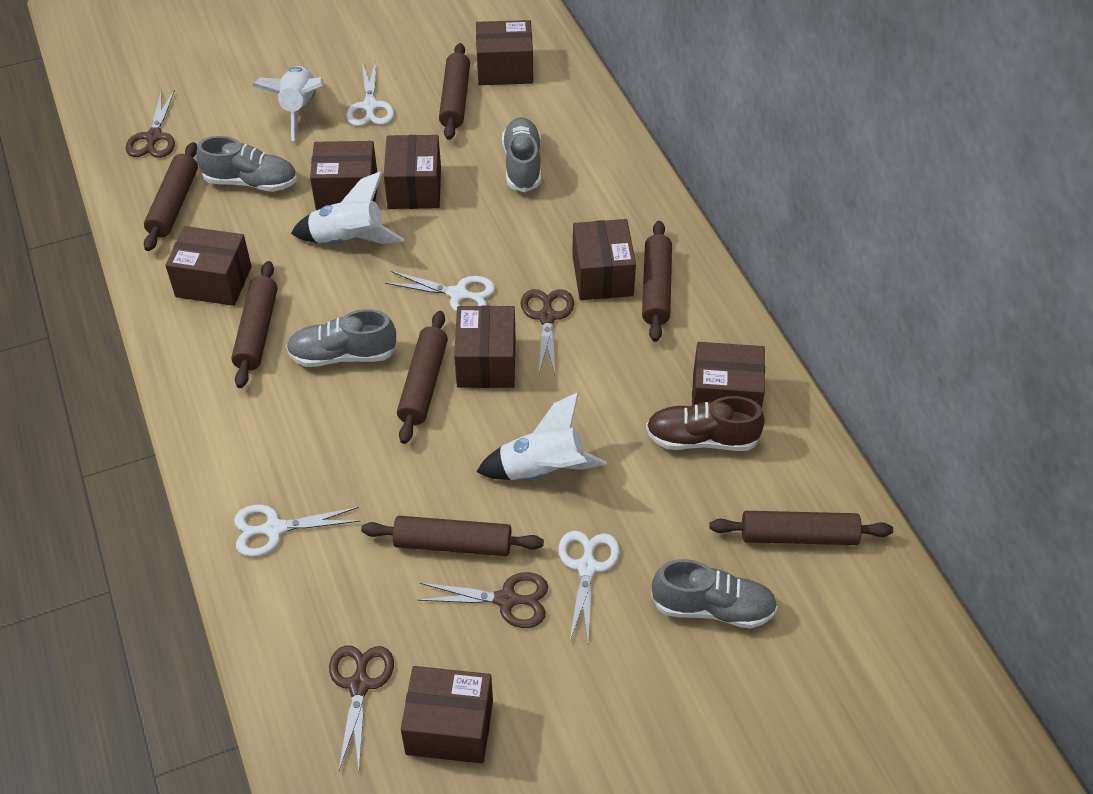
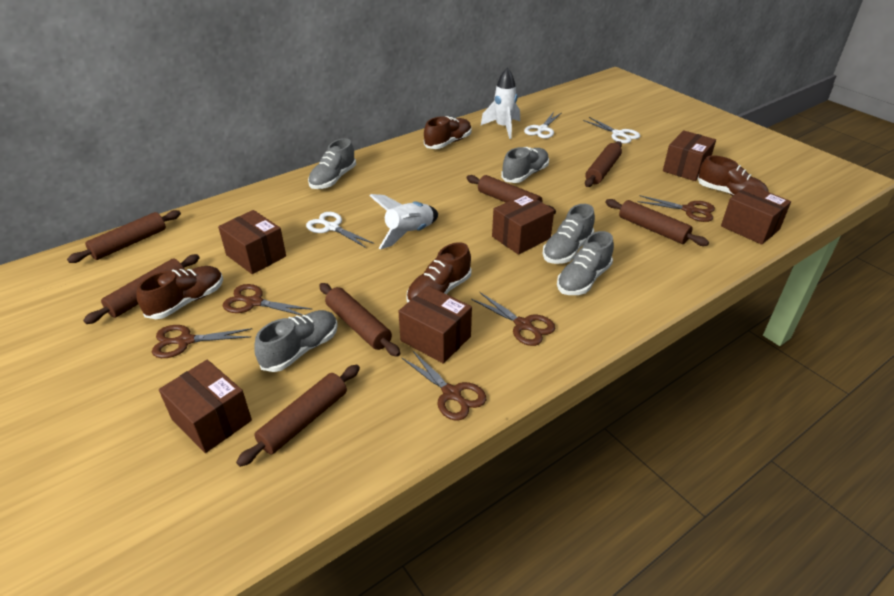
brown box: 8 -> 6
brown scissors: 4 -> 5
brown shoe: 1 -> 4
grey shoe: 4 -> 5
white rocket: 3 -> 2
white scissors: 4 -> 3

